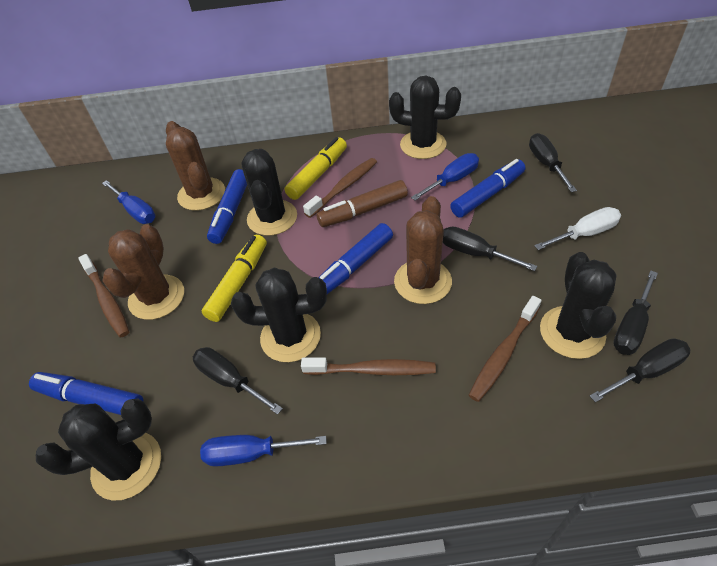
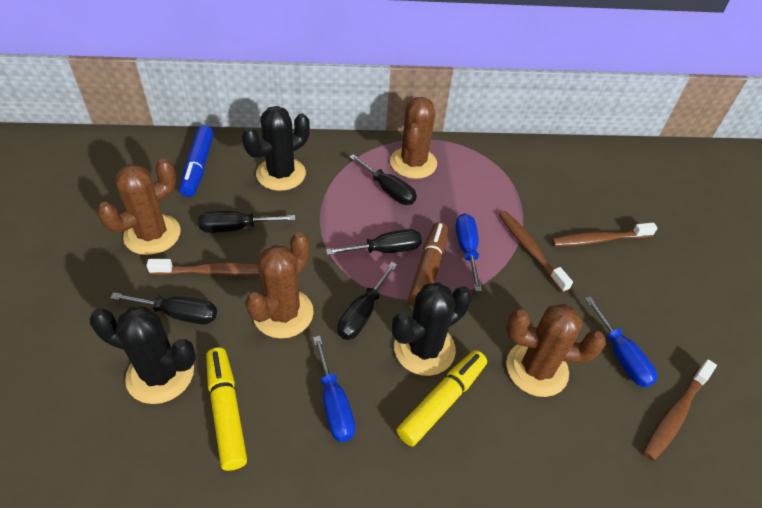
black cactus: 5 -> 3
blue marker: 4 -> 1
brown cactus: 3 -> 4
white screwdriver: 1 -> 0

